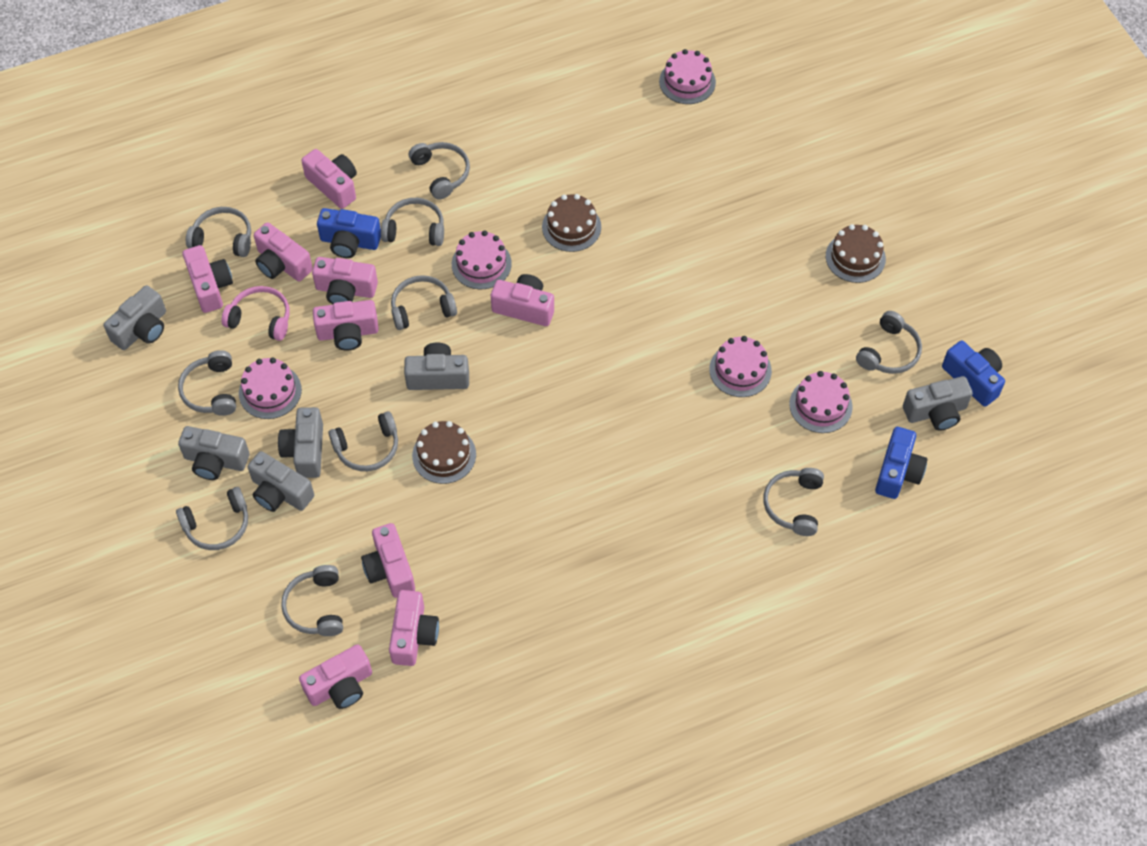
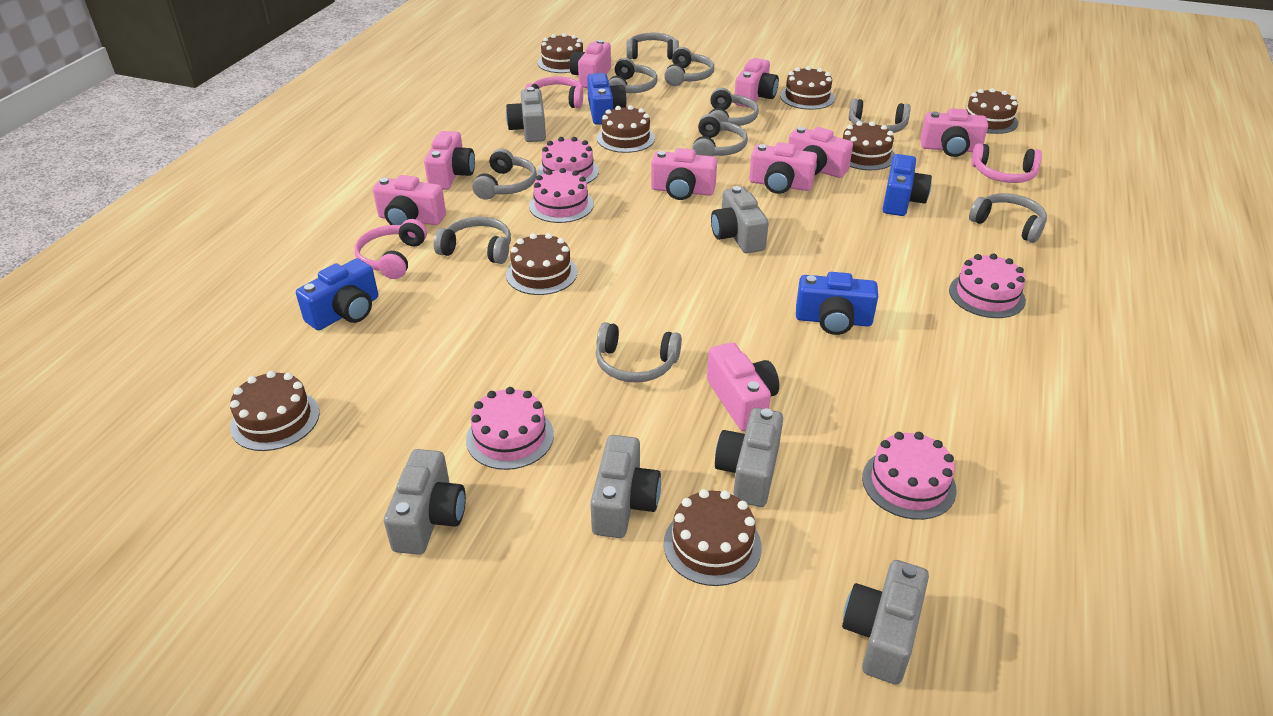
blue camera: 3 -> 4
brown cake: 3 -> 8
pink headphones: 1 -> 3

